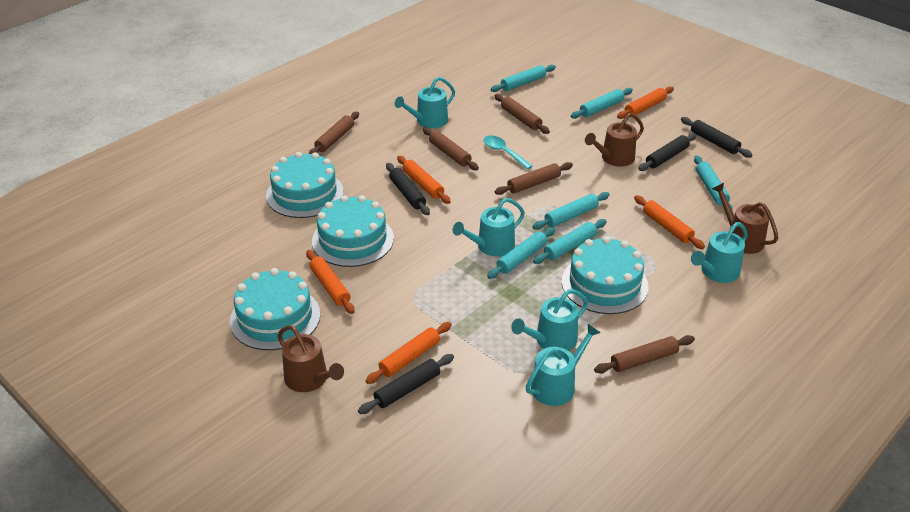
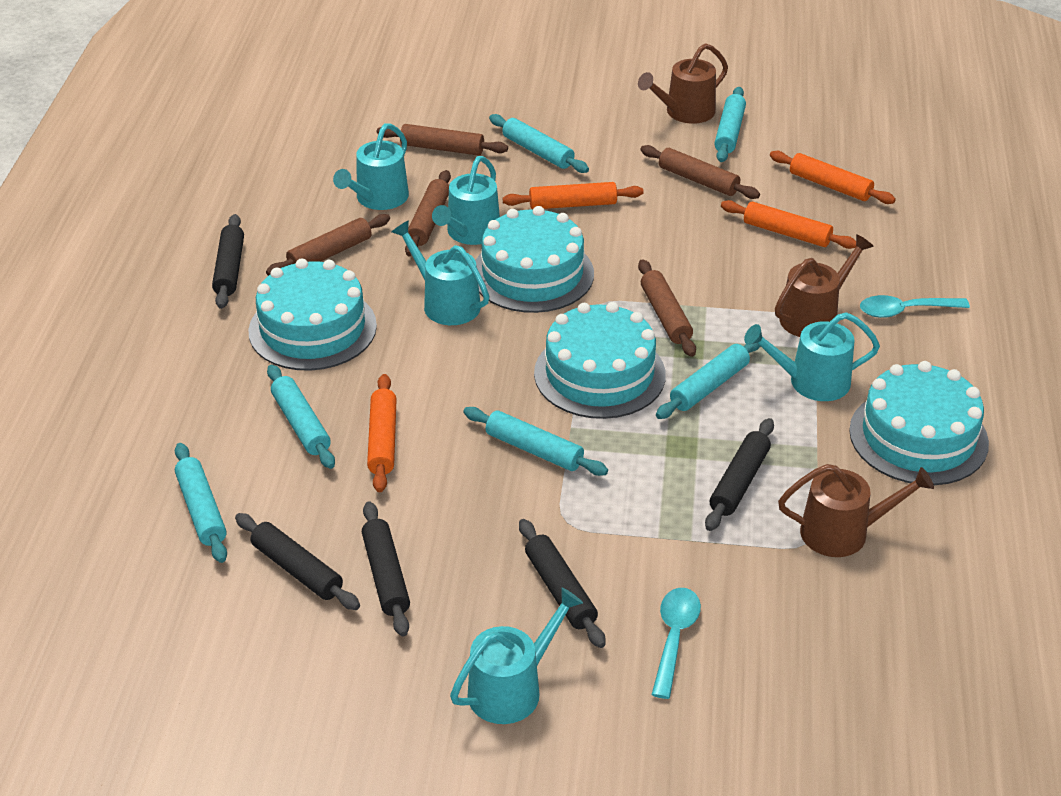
black rolling pin: 4 -> 5
orange rolling pin: 5 -> 4
turquoise spoon: 1 -> 2

